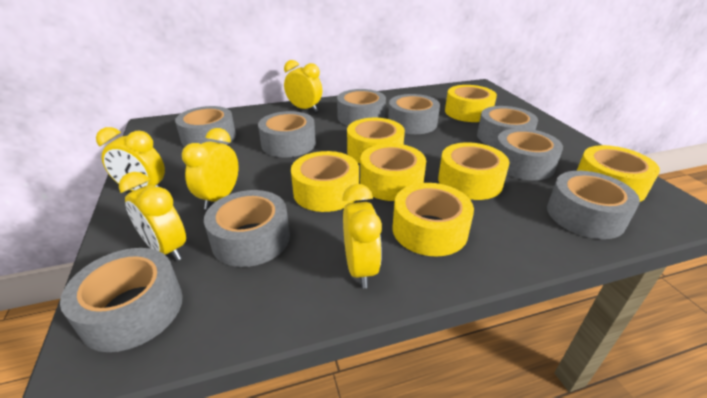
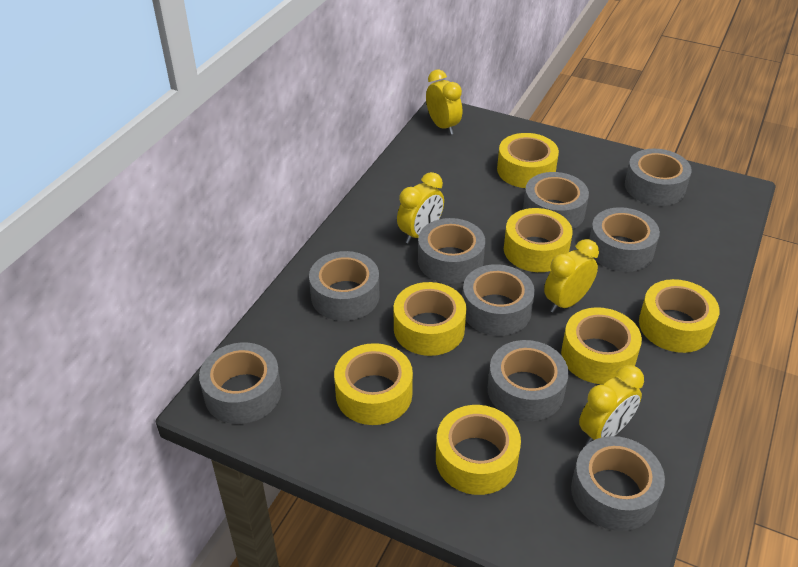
yellow clock: 5 -> 4

